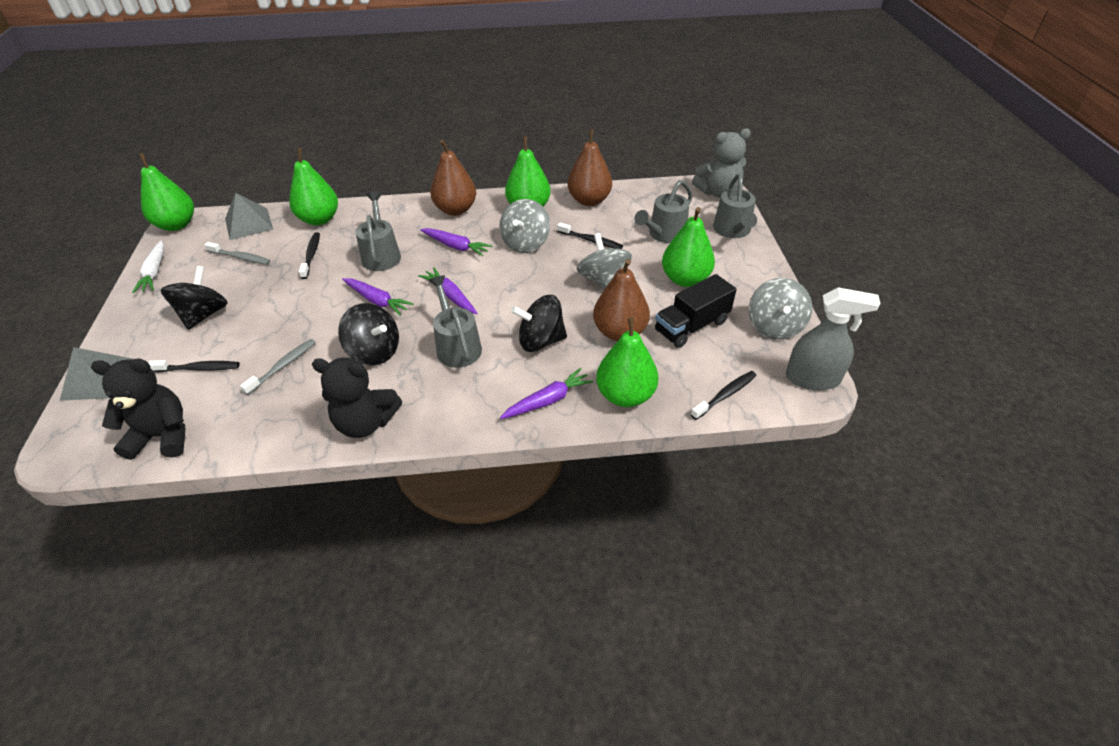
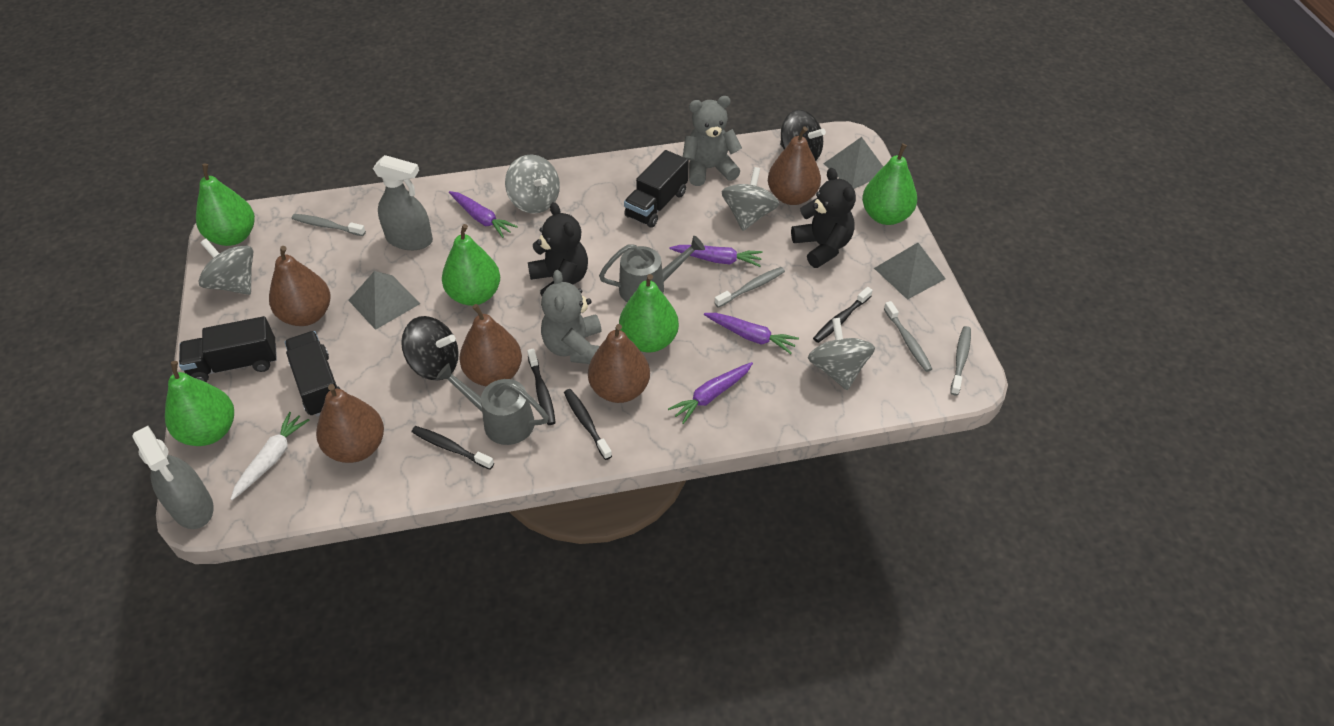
black spinning top: 3 -> 2
black truck: 1 -> 3
brown pear: 3 -> 5
grey pyramid: 2 -> 3
grey spinning top: 3 -> 4
grey spray bottle: 1 -> 2
grey teddy bear: 1 -> 2
grey toothbrush: 2 -> 4
grey watering can: 4 -> 2

